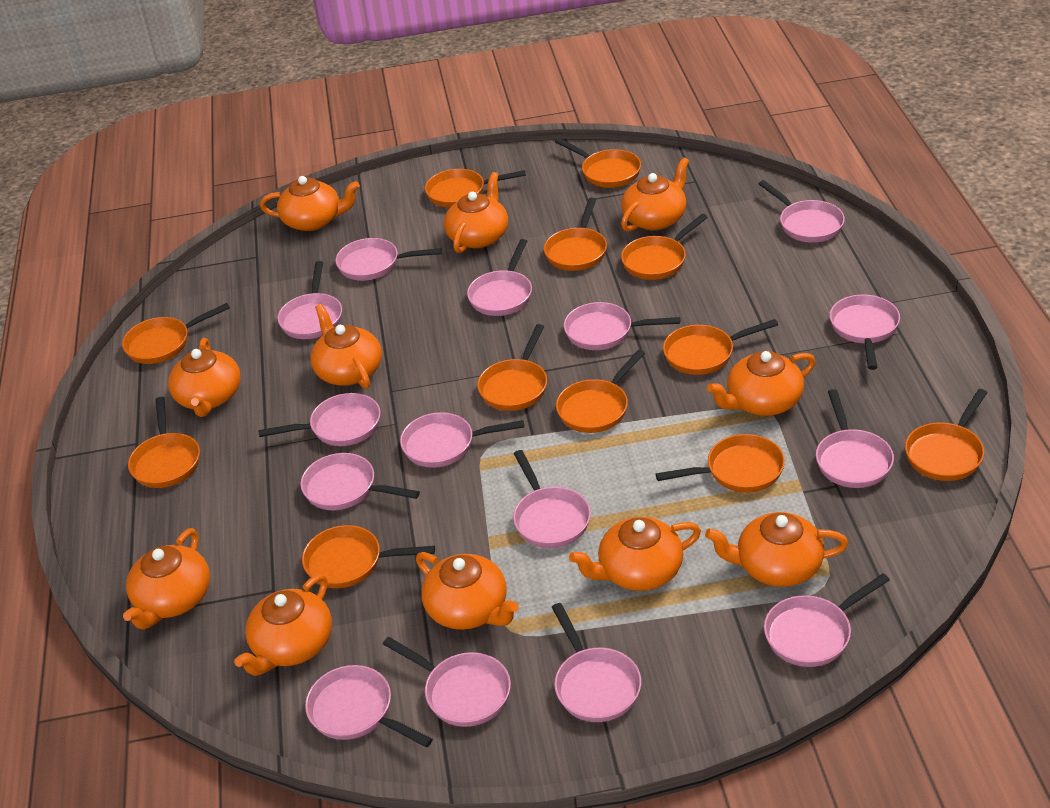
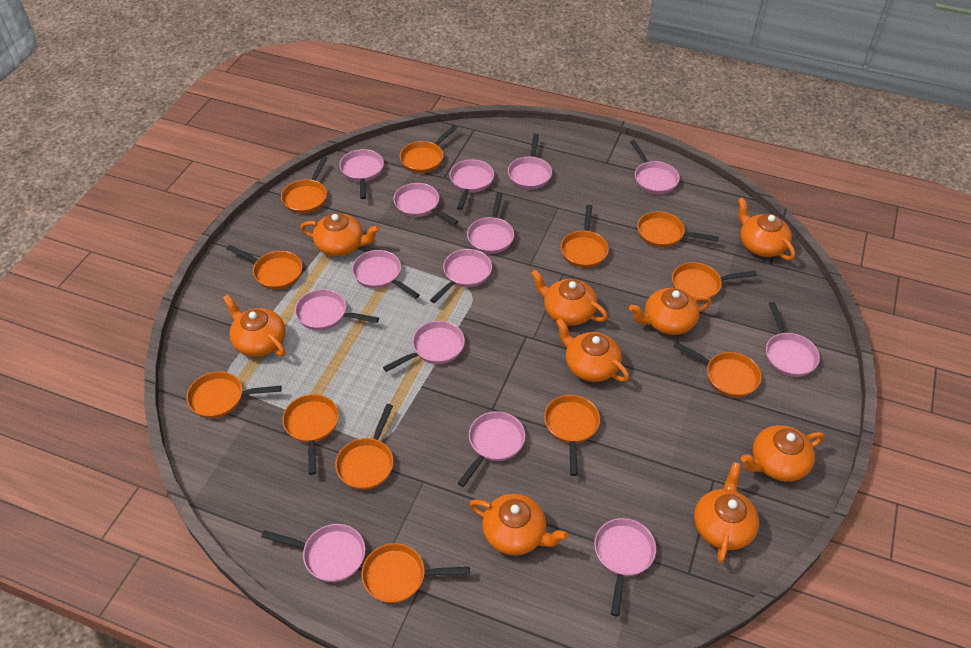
orange teapot: 11 -> 9
pink pan: 15 -> 14

